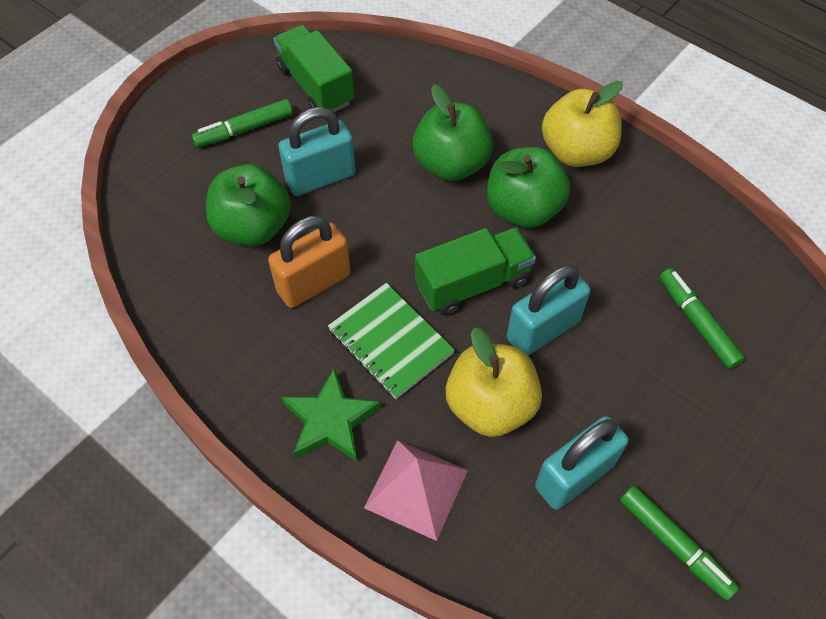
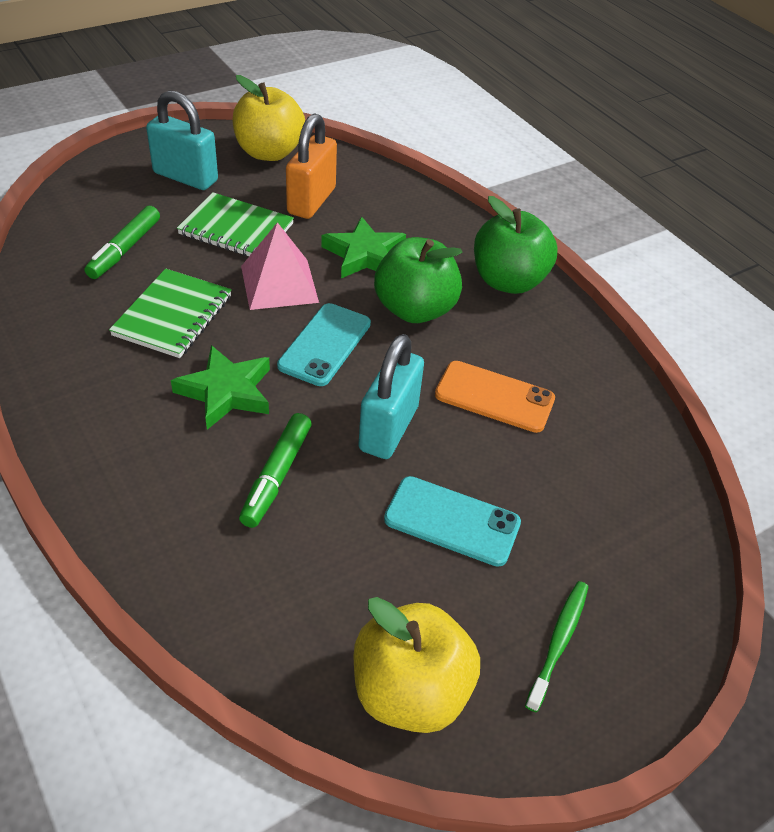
green apple: 3 -> 2
green marker: 3 -> 2
green notebook: 1 -> 2
green star: 1 -> 2
green toothbrush: 0 -> 1
green truck: 2 -> 0
orange phone: 0 -> 1
turquoise padlock: 3 -> 2
turquoise phone: 0 -> 2

